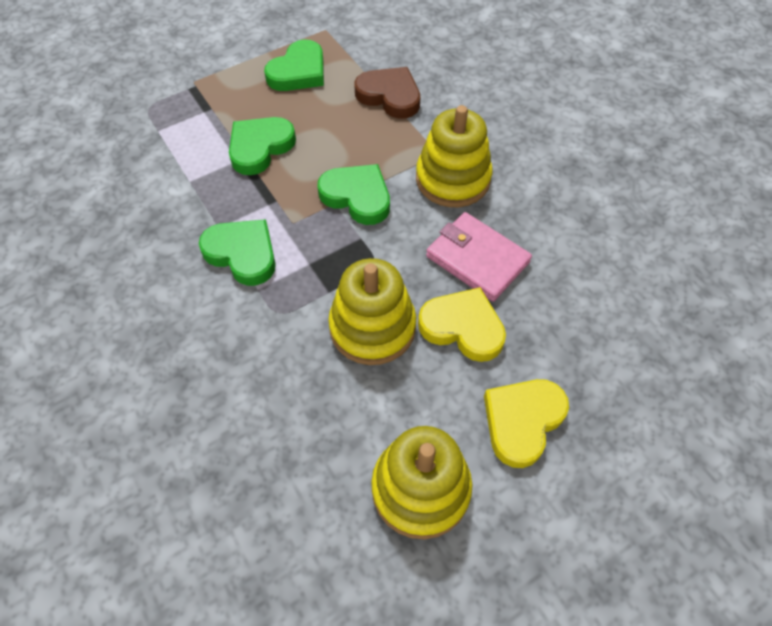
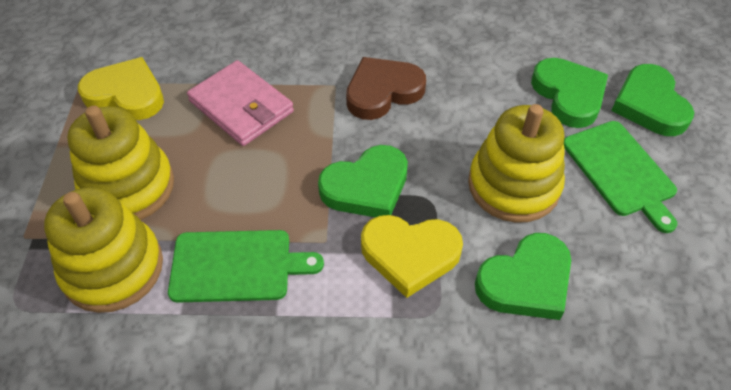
green cutting board: 0 -> 2

